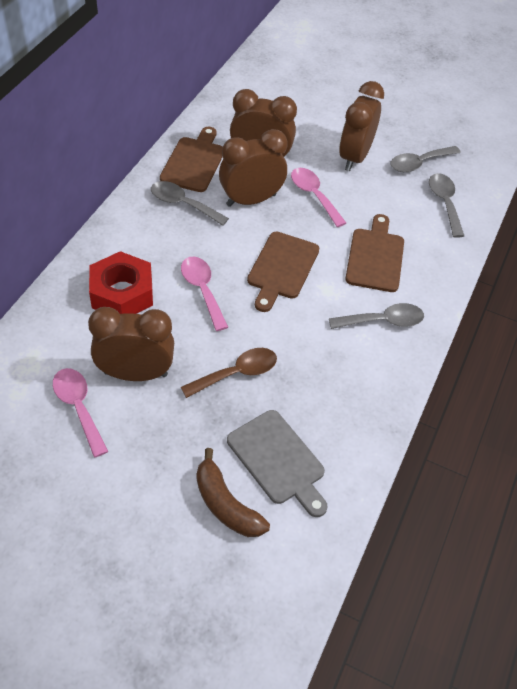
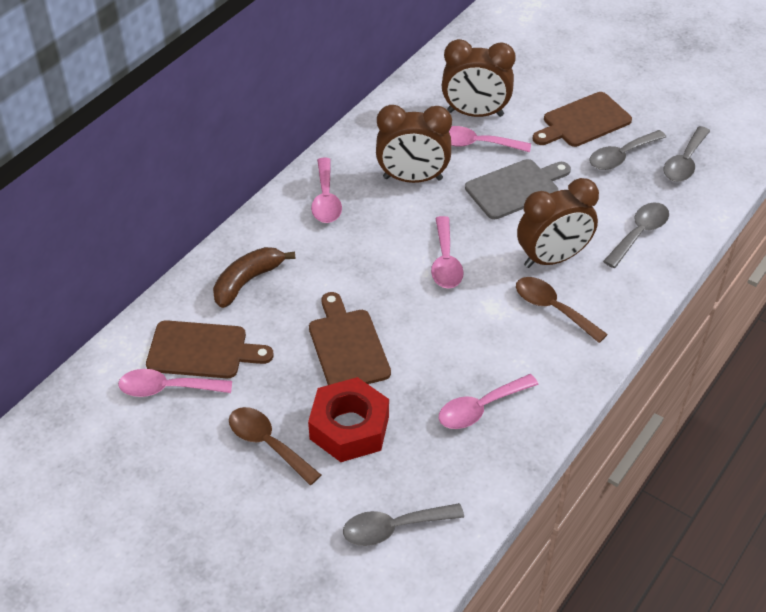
brown clock: 4 -> 3
brown spoon: 1 -> 2
pink spoon: 3 -> 5

